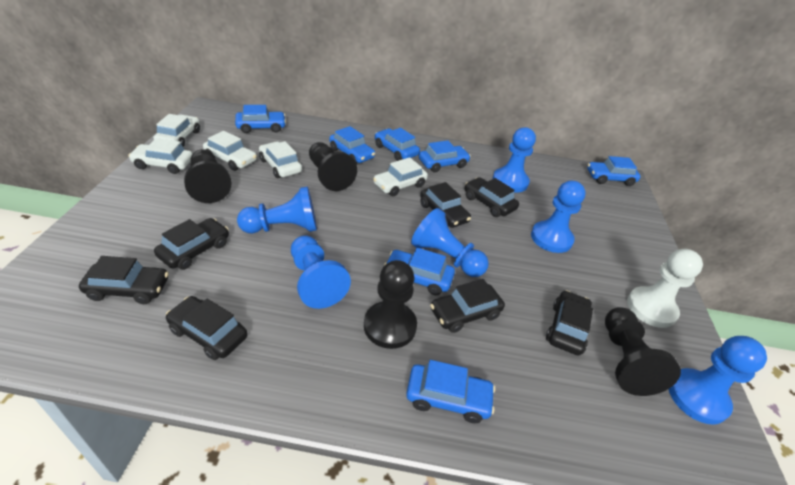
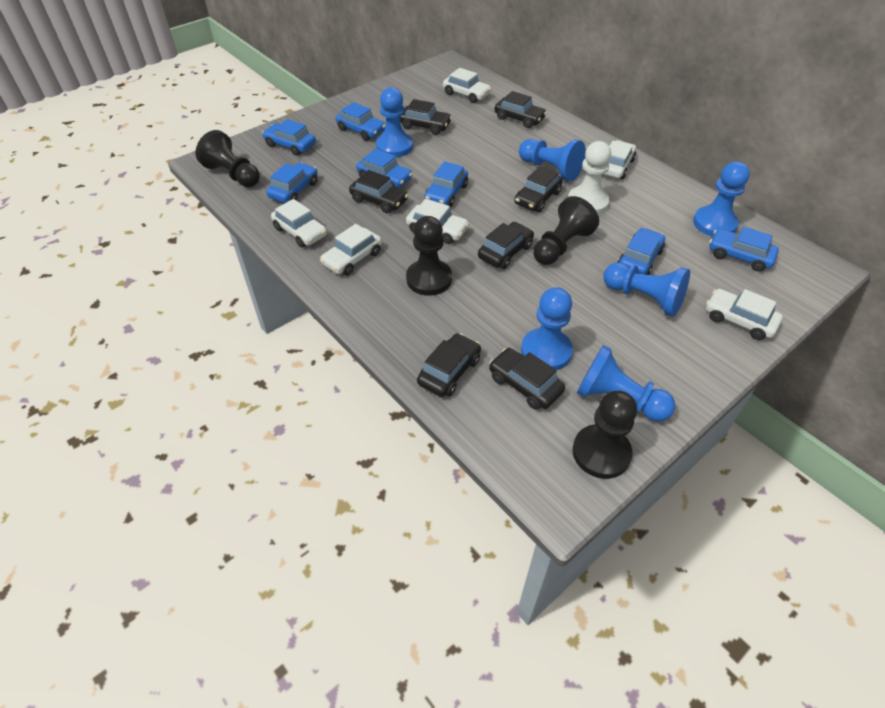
white car: 5 -> 6

